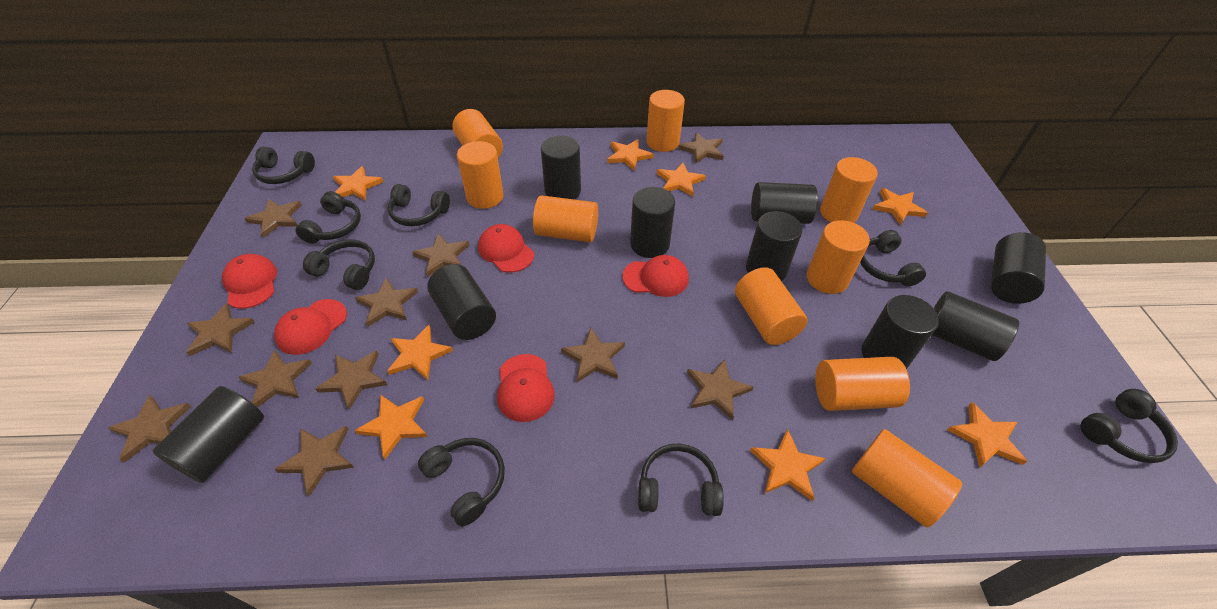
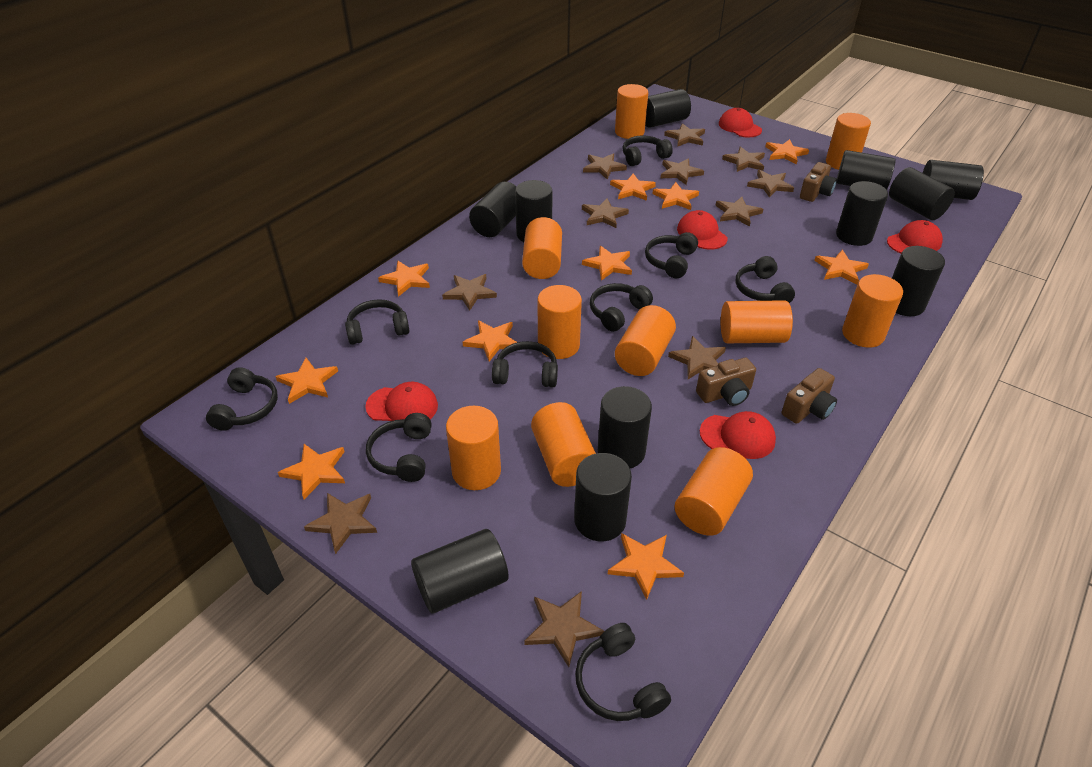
black cylinder: 9 -> 11
black headphones: 8 -> 9
brown camera: 0 -> 3
orange cylinder: 9 -> 10
orange star: 8 -> 10

